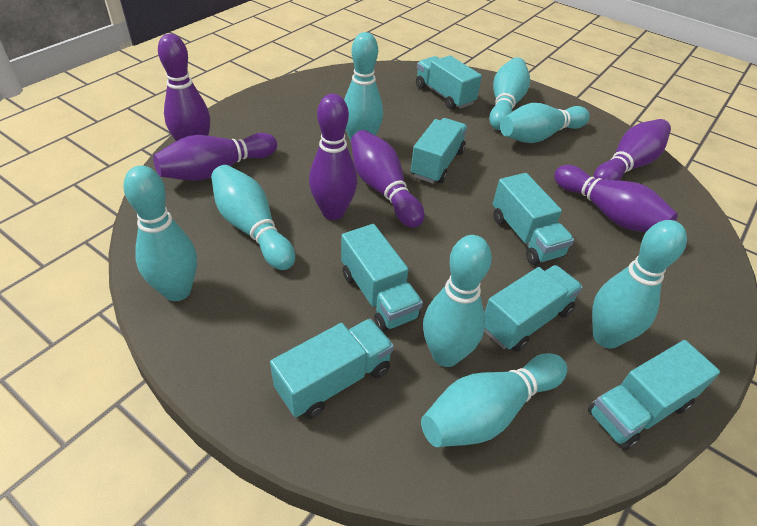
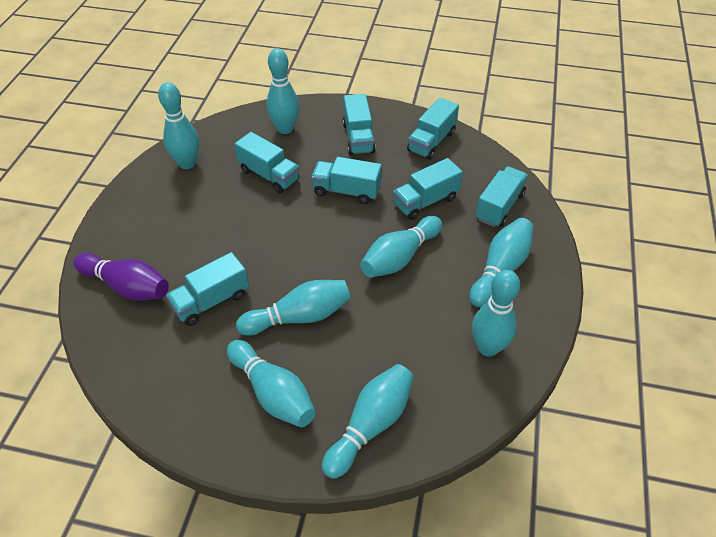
purple bowling pin: 6 -> 1

